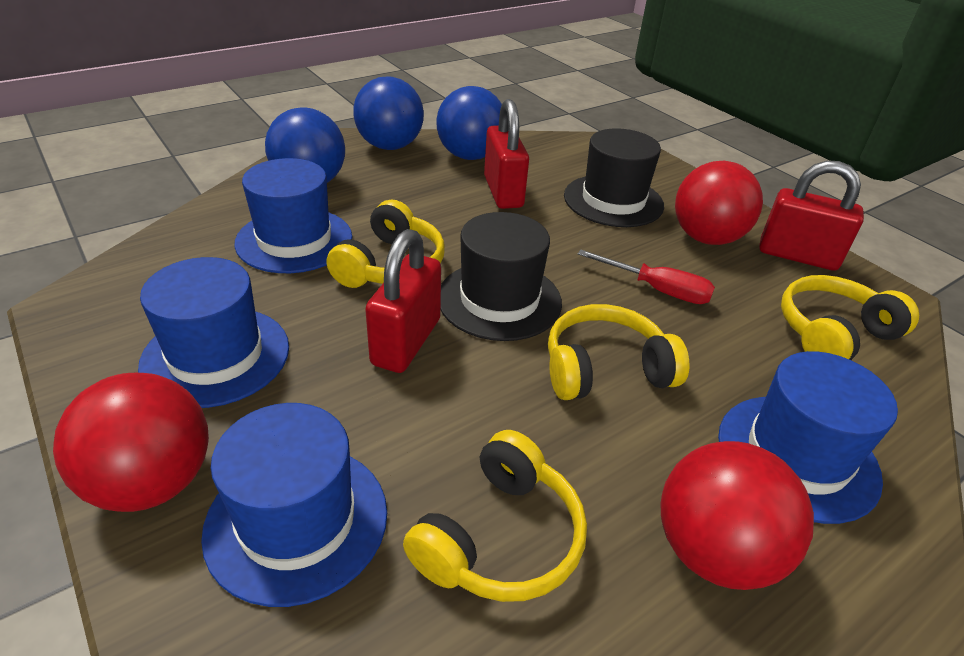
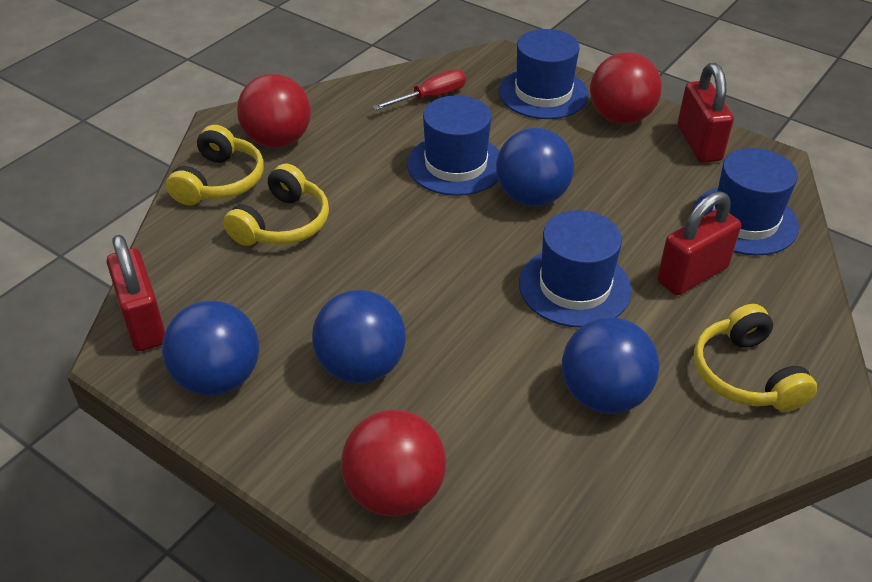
black hat: 2 -> 0
blue ball: 3 -> 4
yellow headphones: 4 -> 3

